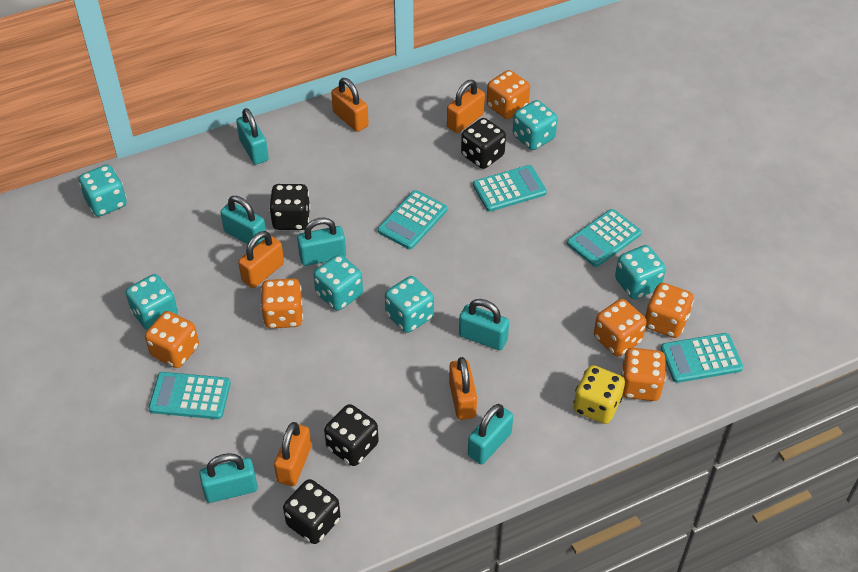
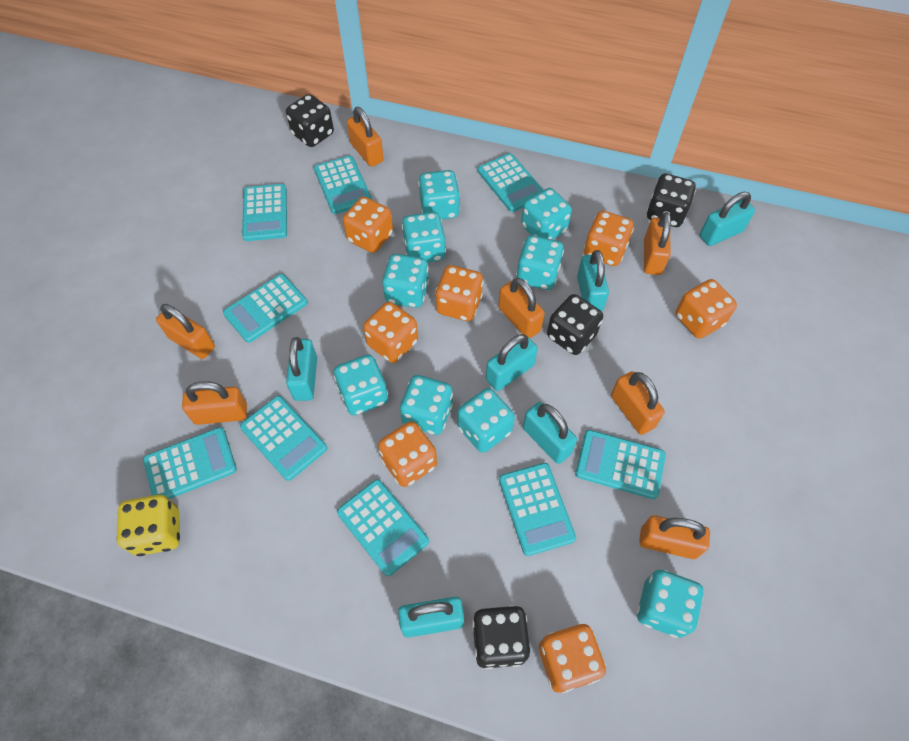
orange dice: 6 -> 7
orange padlock: 5 -> 7
turquoise calculator: 5 -> 9
turquoise dice: 6 -> 9

